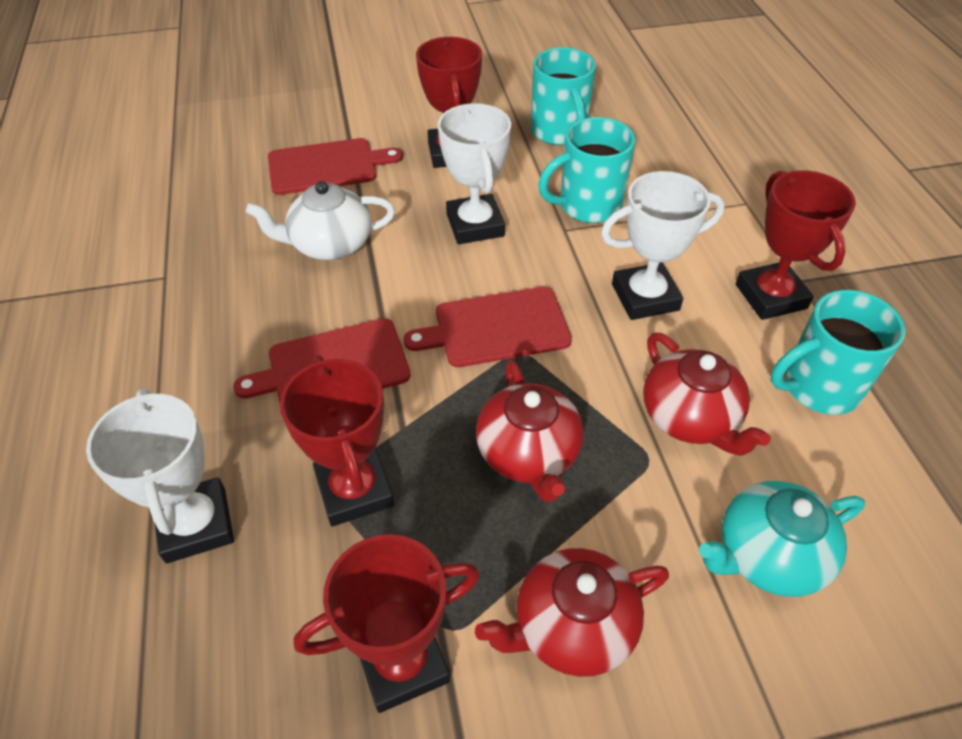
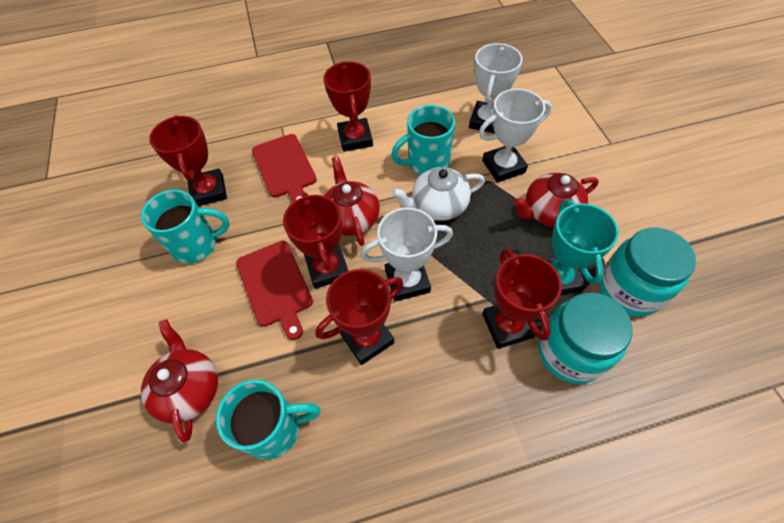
red cutting board: 3 -> 2
red trophy: 4 -> 5
turquoise jar: 0 -> 2
turquoise teapot: 1 -> 0
turquoise trophy: 0 -> 1

